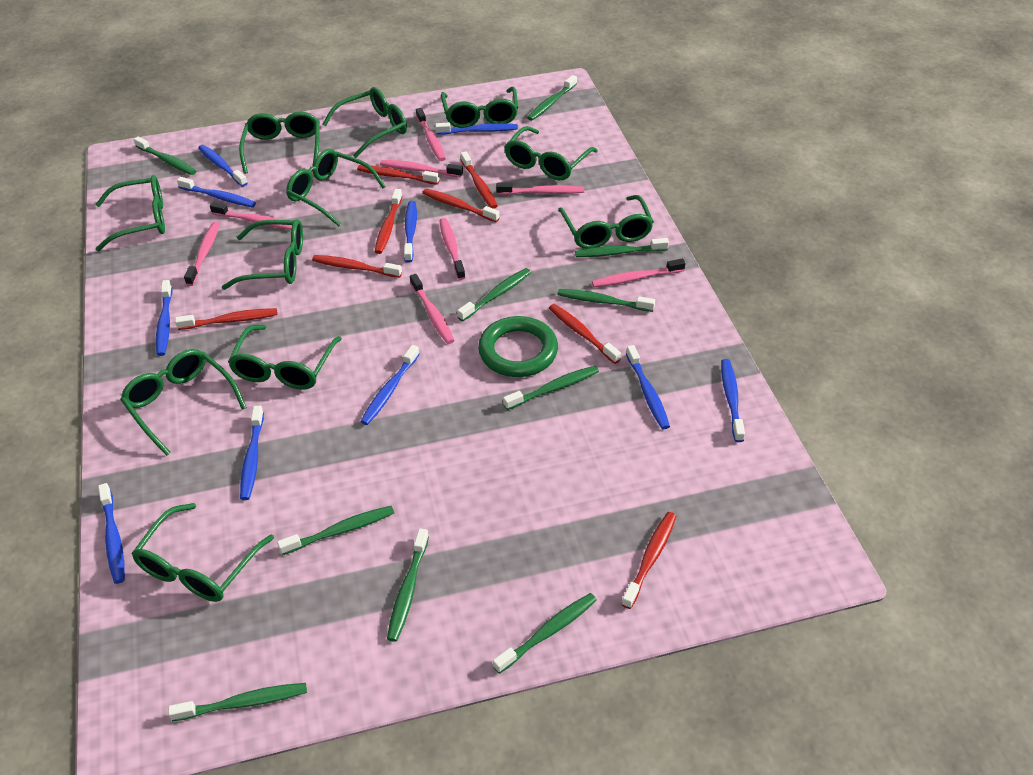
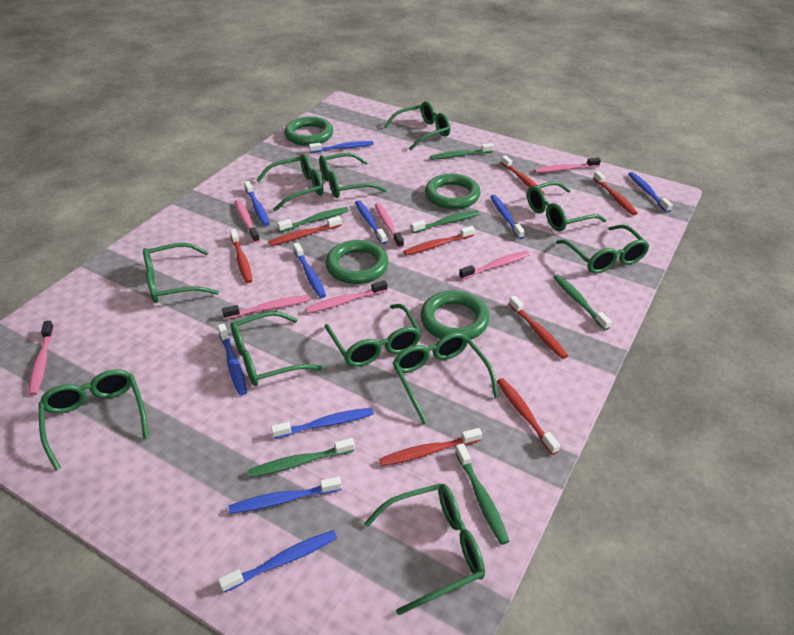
green ring: 1 -> 4
green toothbrush: 10 -> 6
pink toothbrush: 8 -> 7

